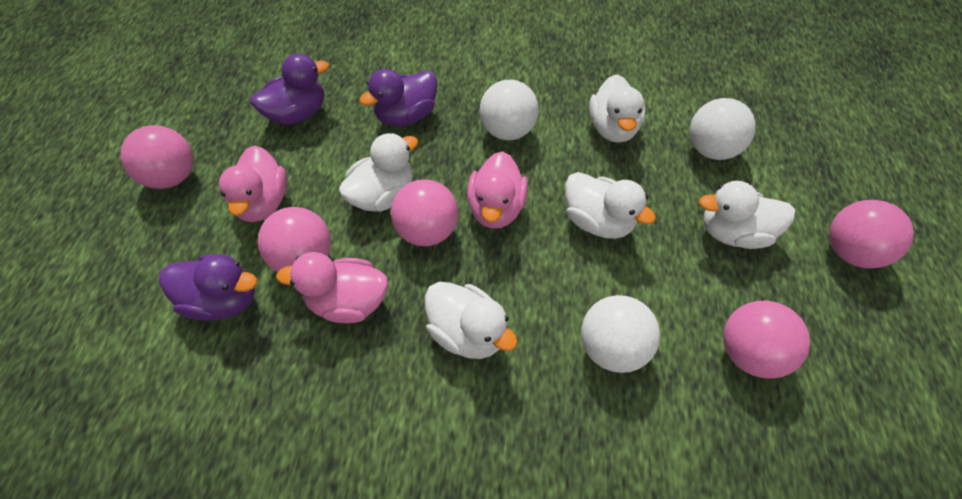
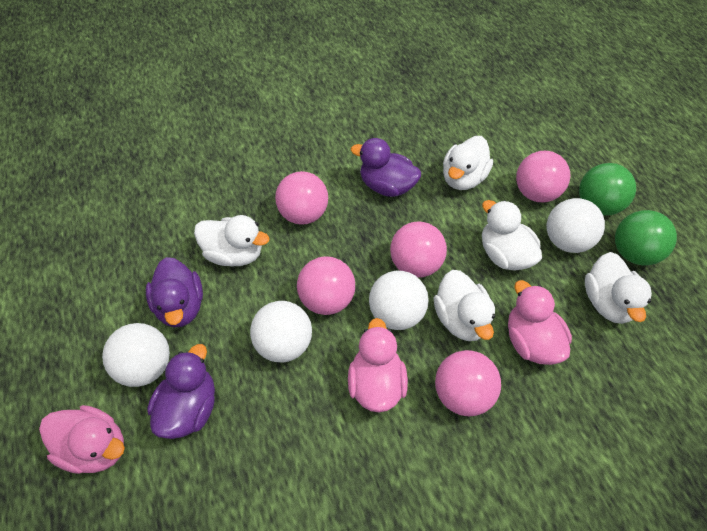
green ball: 0 -> 2
white ball: 3 -> 4

